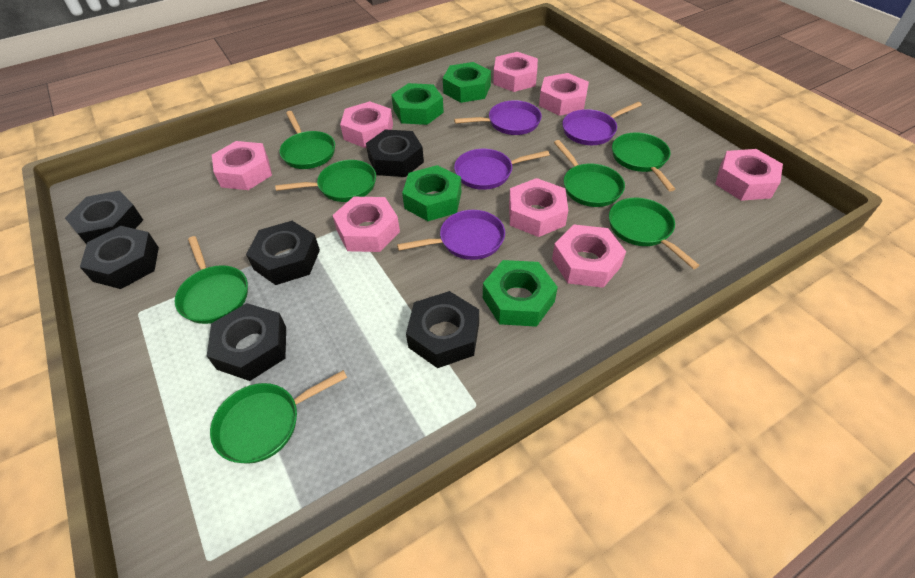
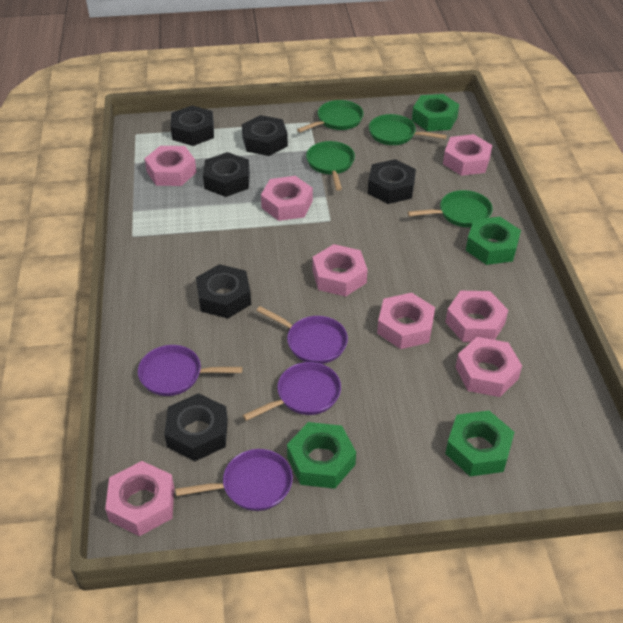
green pan: 7 -> 4

